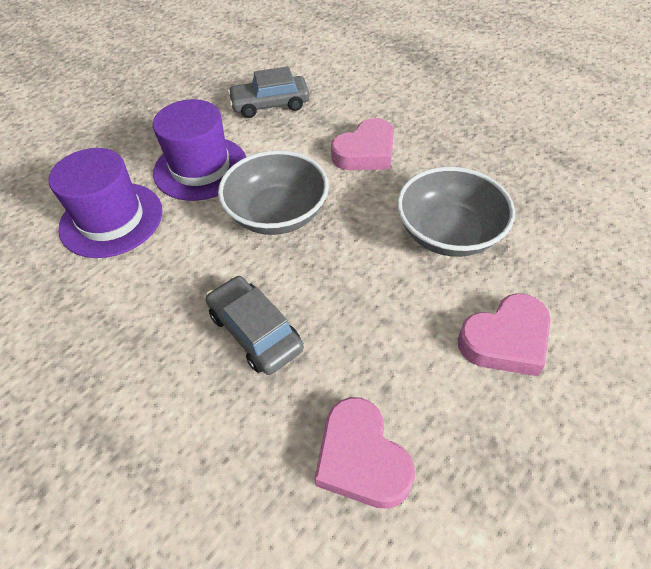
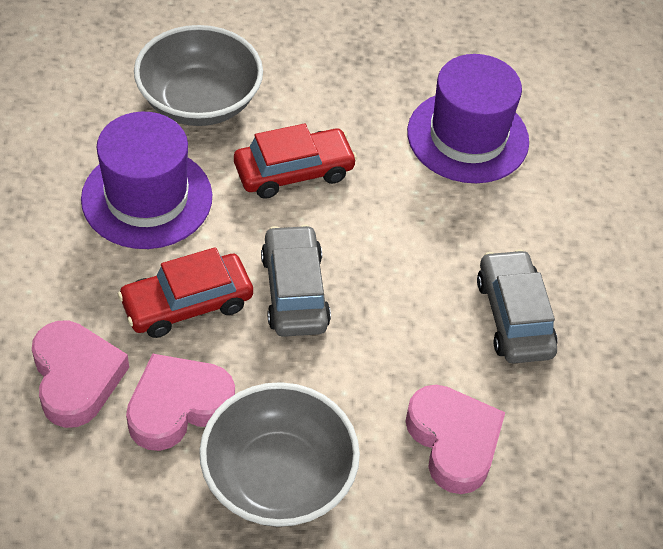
red car: 0 -> 2

